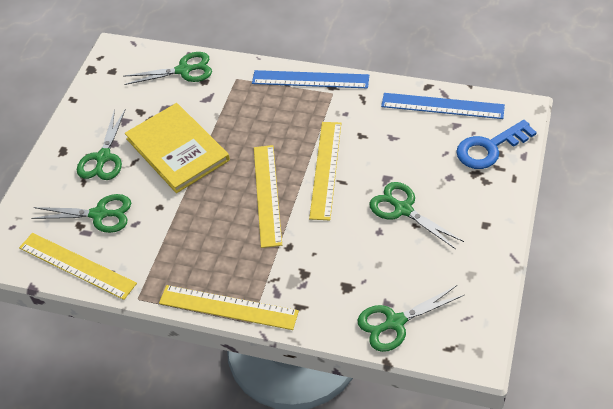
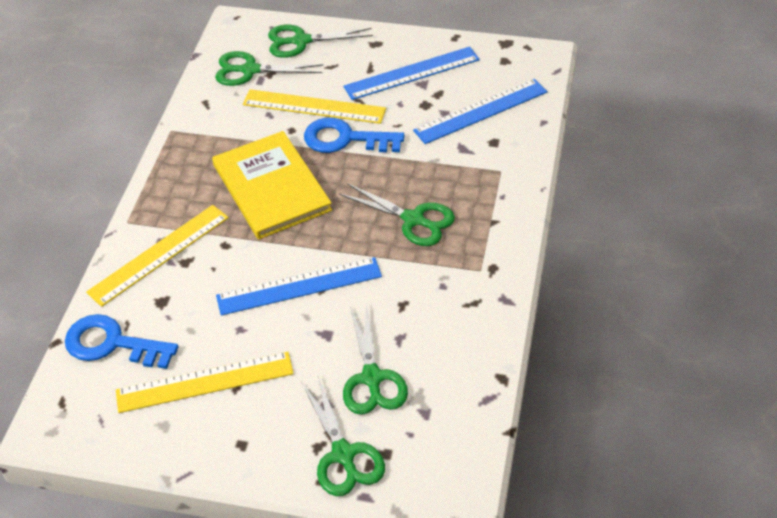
blue key: 1 -> 2
blue ruler: 2 -> 3
yellow ruler: 4 -> 3

